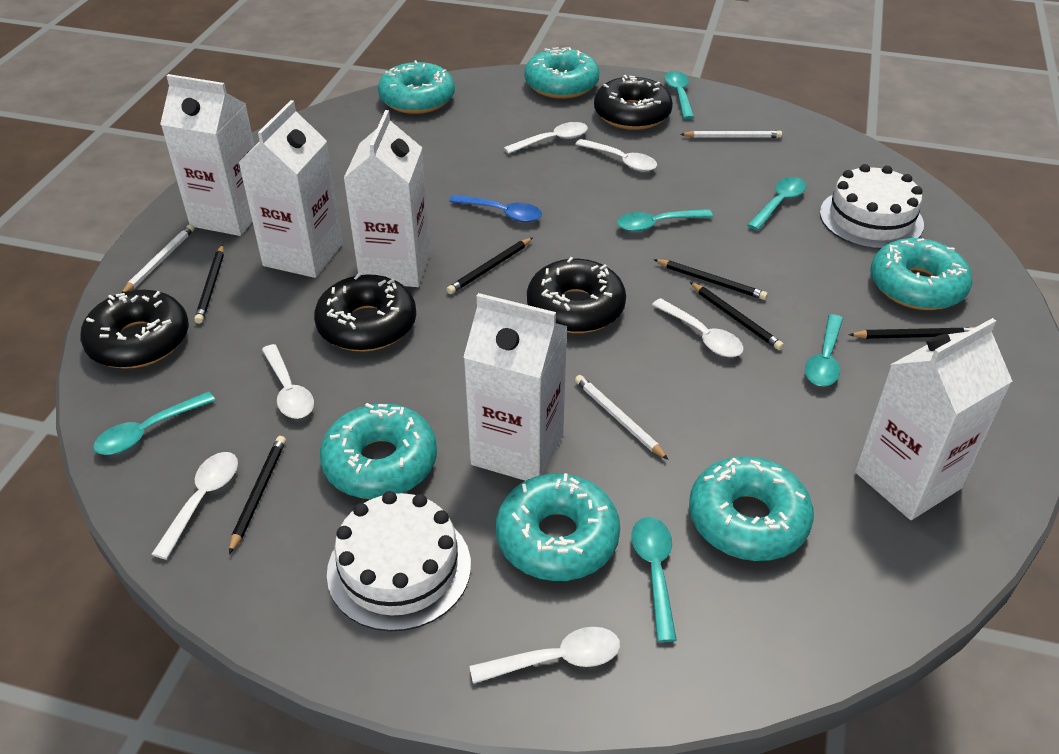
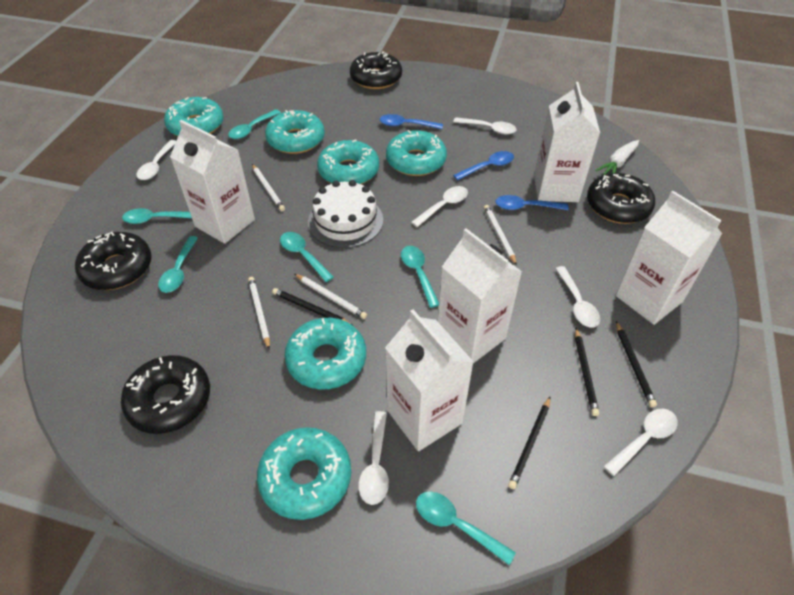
black pencil: 6 -> 4
blue spoon: 1 -> 3
white cake: 2 -> 1
white carrot: 0 -> 1
white pencil: 3 -> 4

